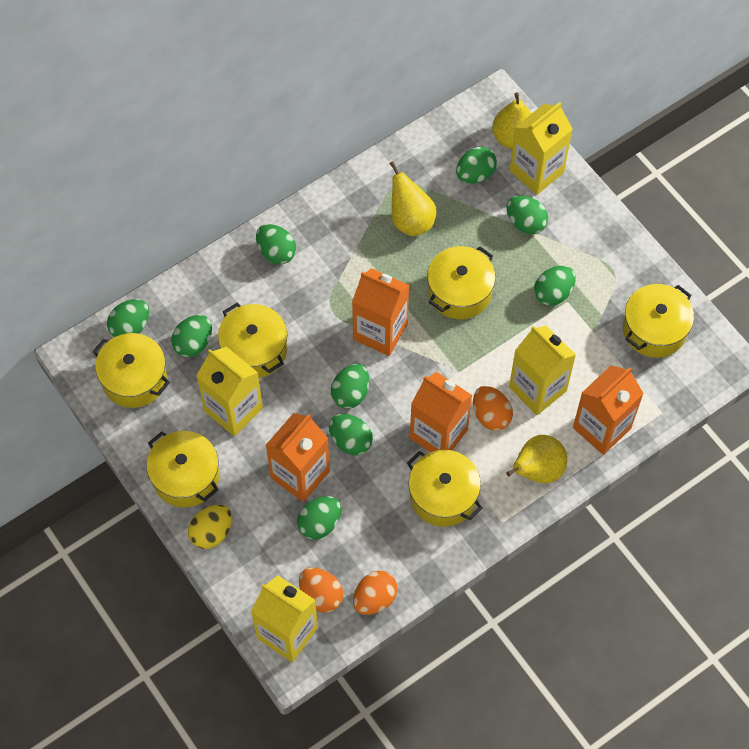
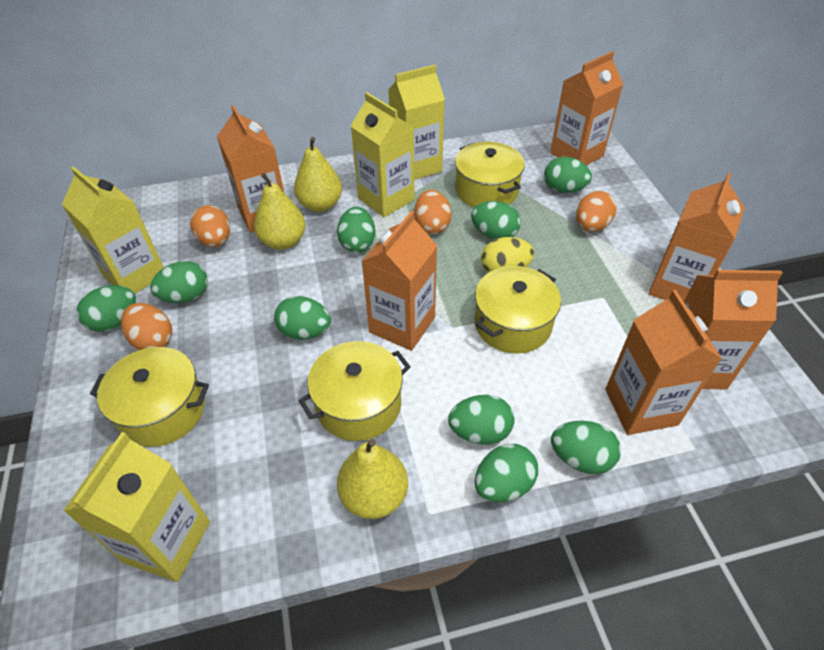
orange carton: 4 -> 6
orange egg: 3 -> 4
yellow pot: 6 -> 4

